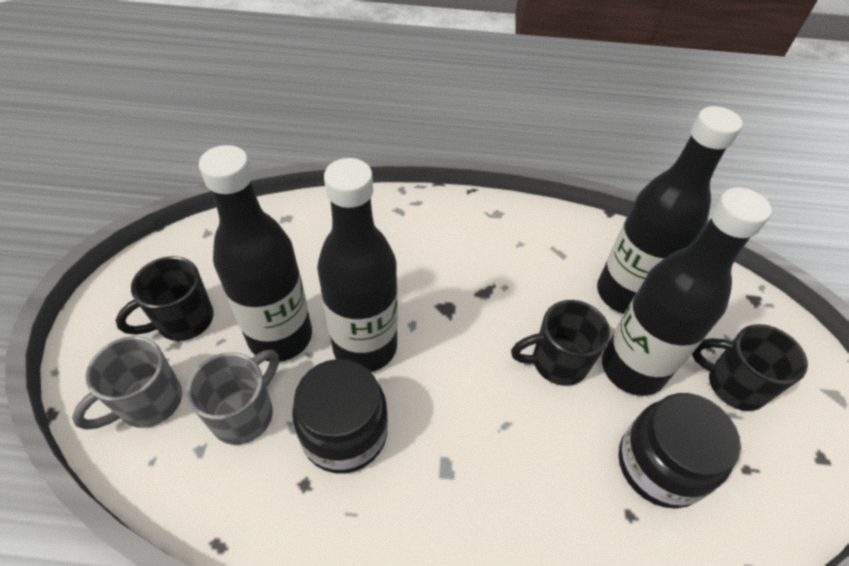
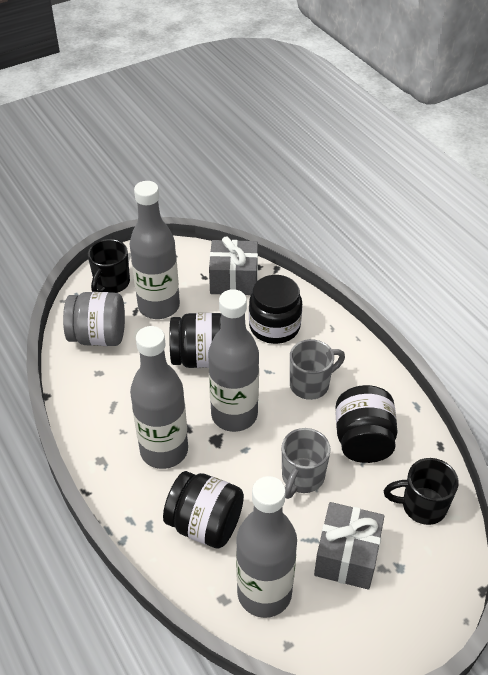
black bottle: 4 -> 0
black jar: 2 -> 4
black mug: 3 -> 2
grey bottle: 0 -> 4
grey gift: 0 -> 2
grey jar: 0 -> 1

